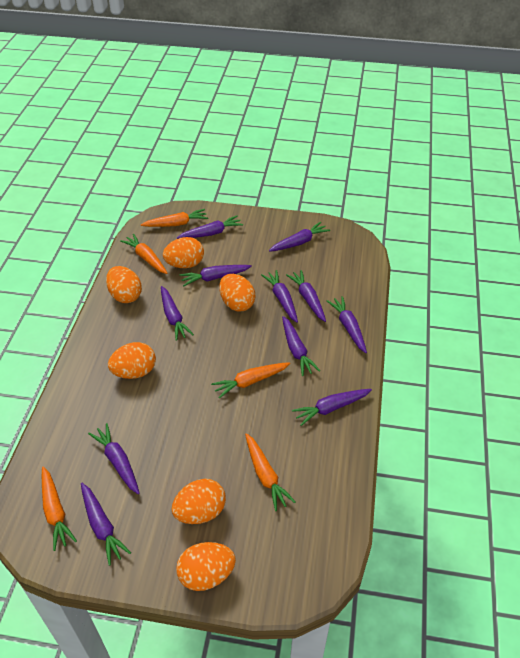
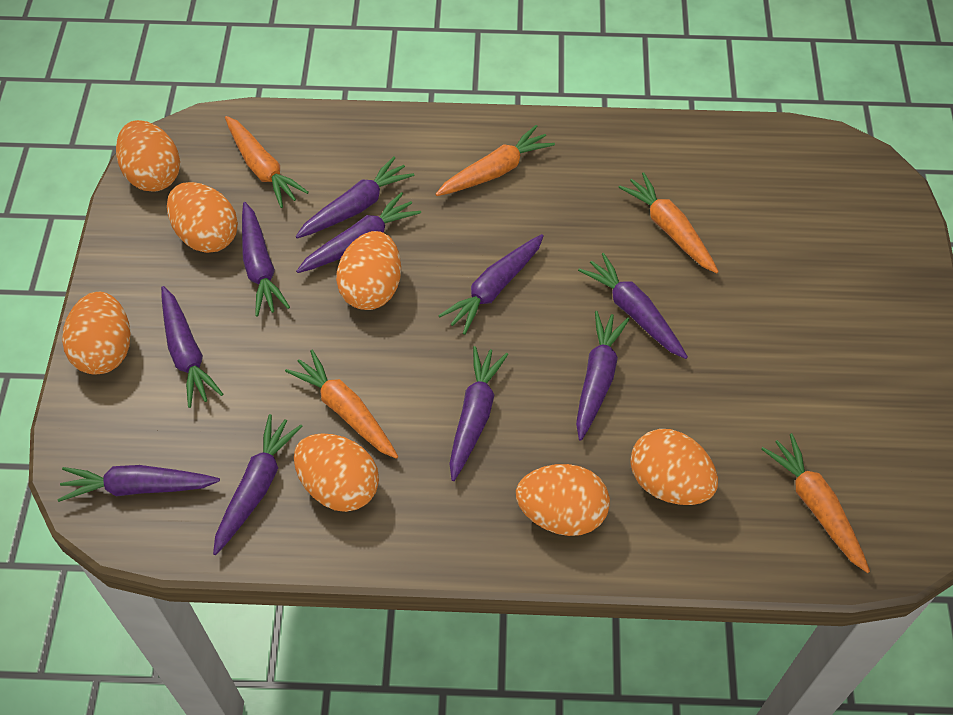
orange egg: 6 -> 7
purple carrot: 11 -> 10

